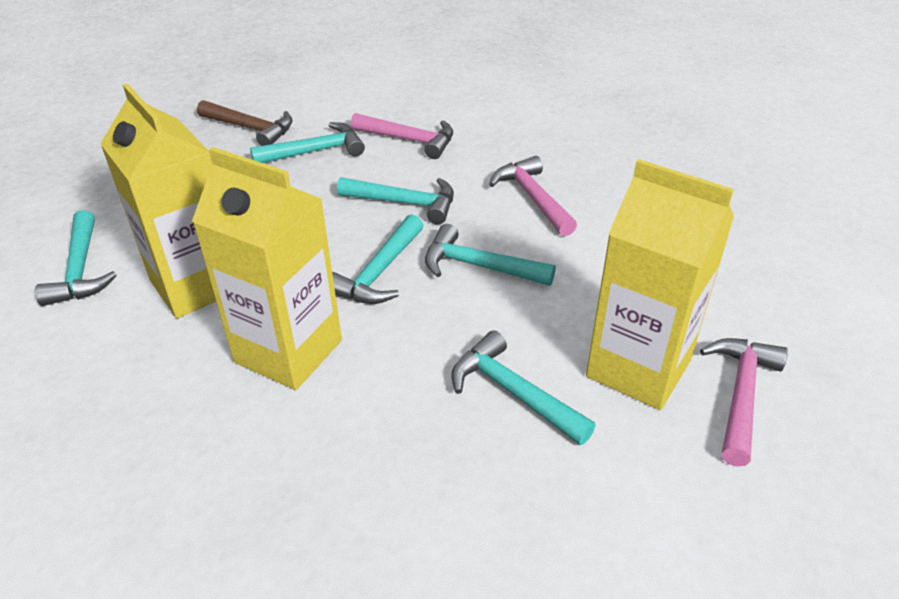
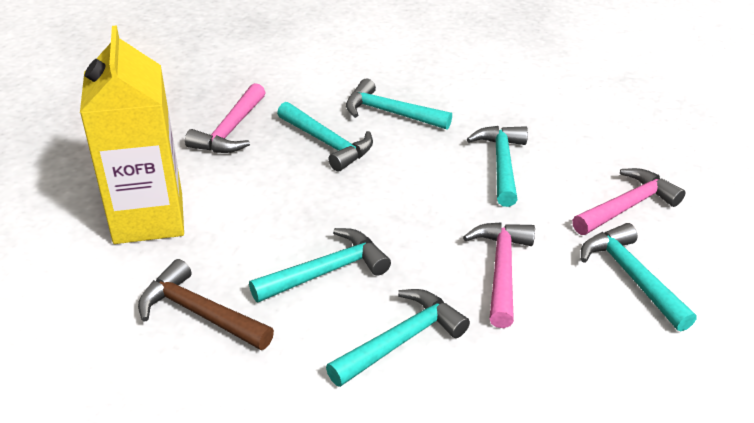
yellow carton: 3 -> 1

